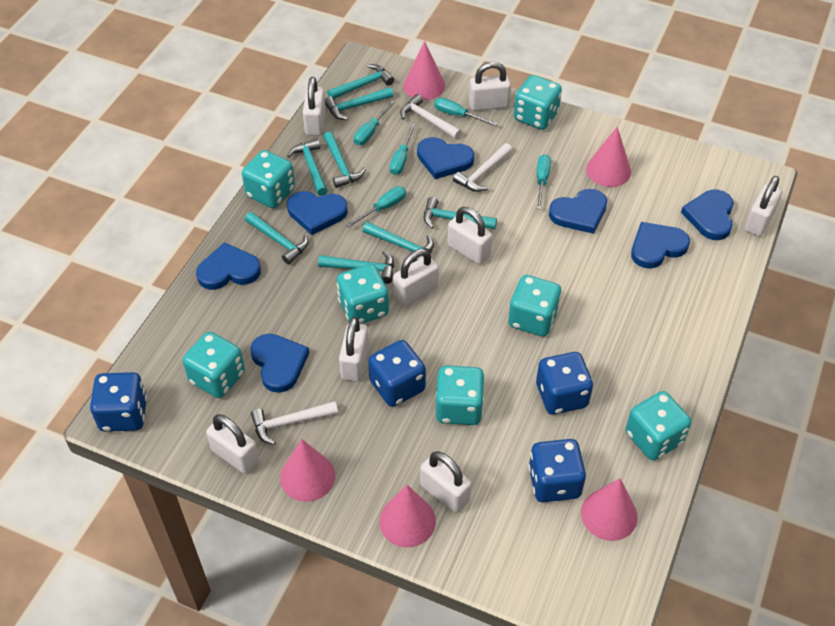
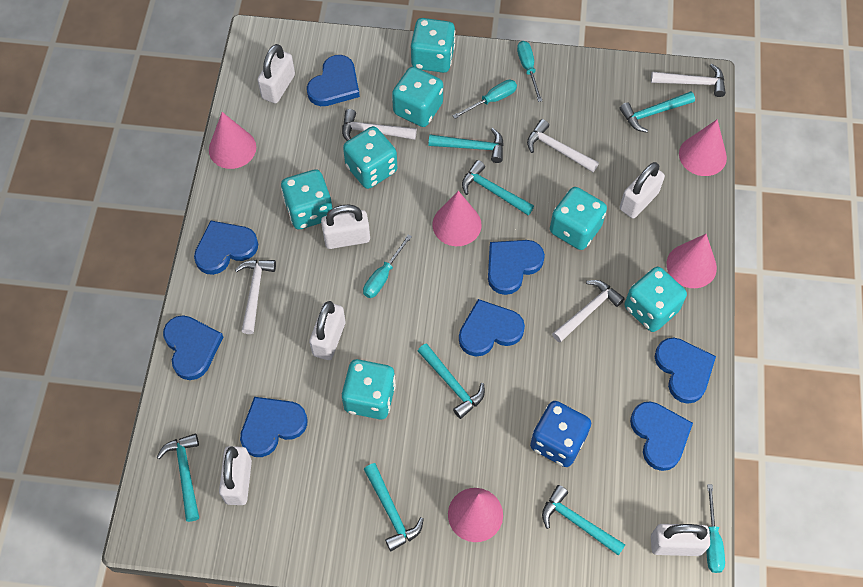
blue dice: 4 -> 1
blue heart: 7 -> 8
turquoise hammer: 8 -> 7
turquoise screwdriver: 5 -> 4
white hammer: 3 -> 5
white padlock: 8 -> 6

